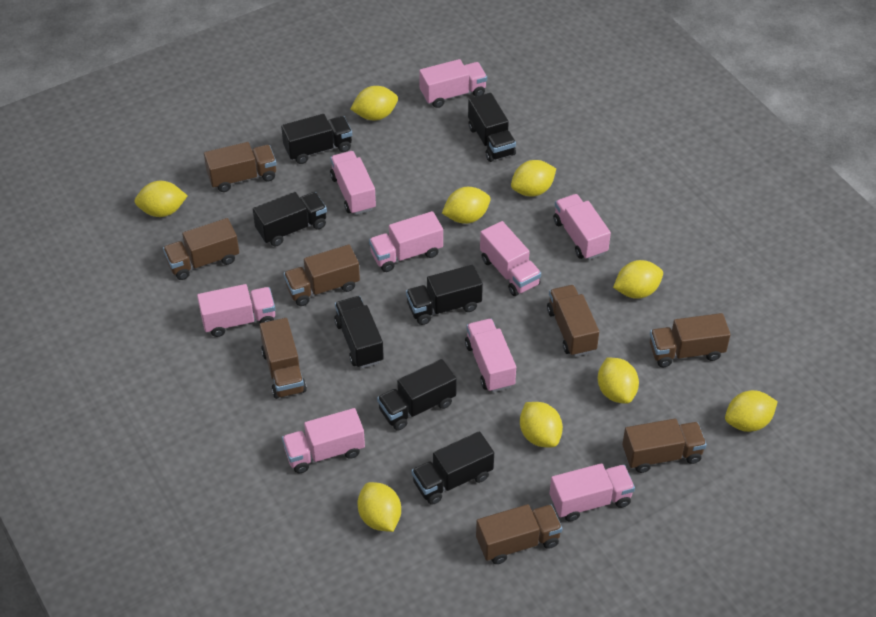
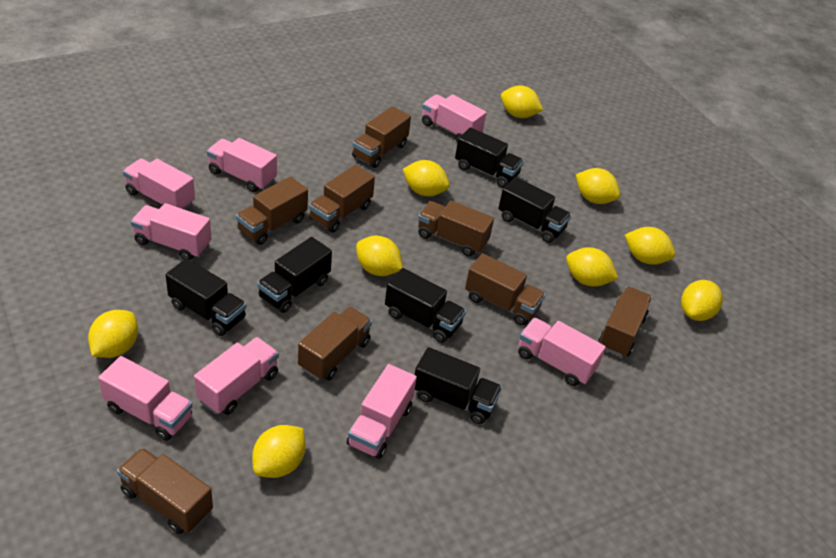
black truck: 7 -> 6
pink truck: 9 -> 8

